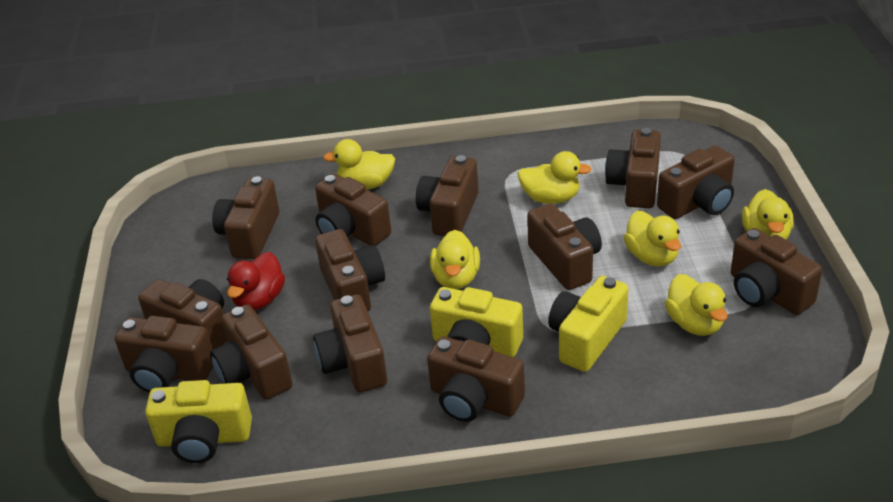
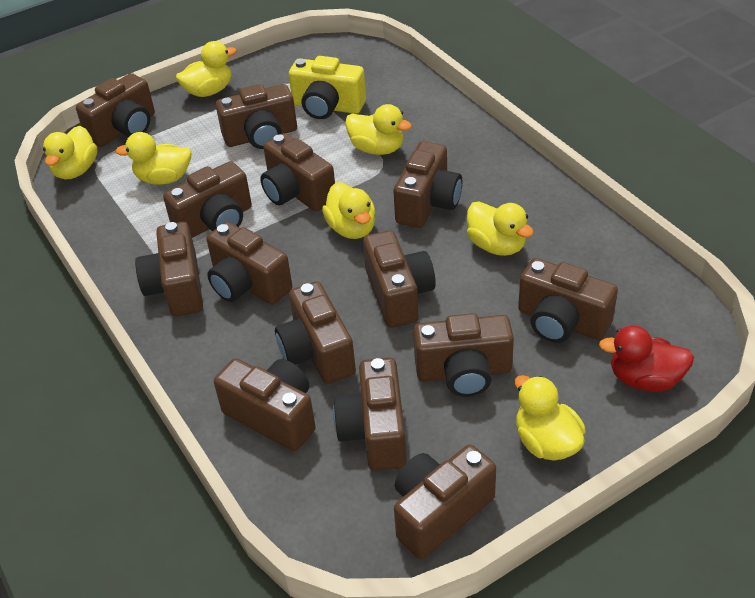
brown camera: 13 -> 14
yellow camera: 3 -> 1
yellow duck: 6 -> 7

